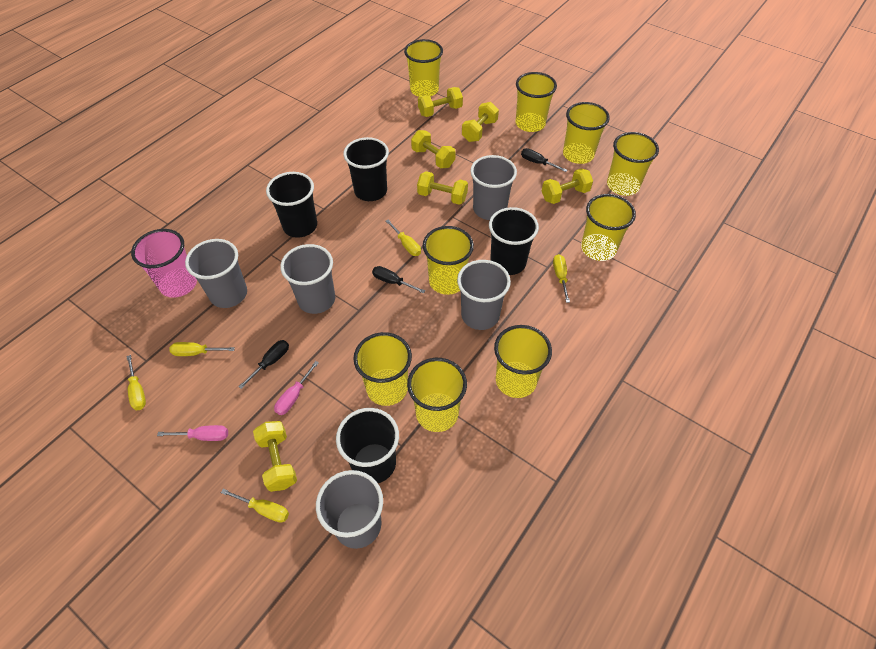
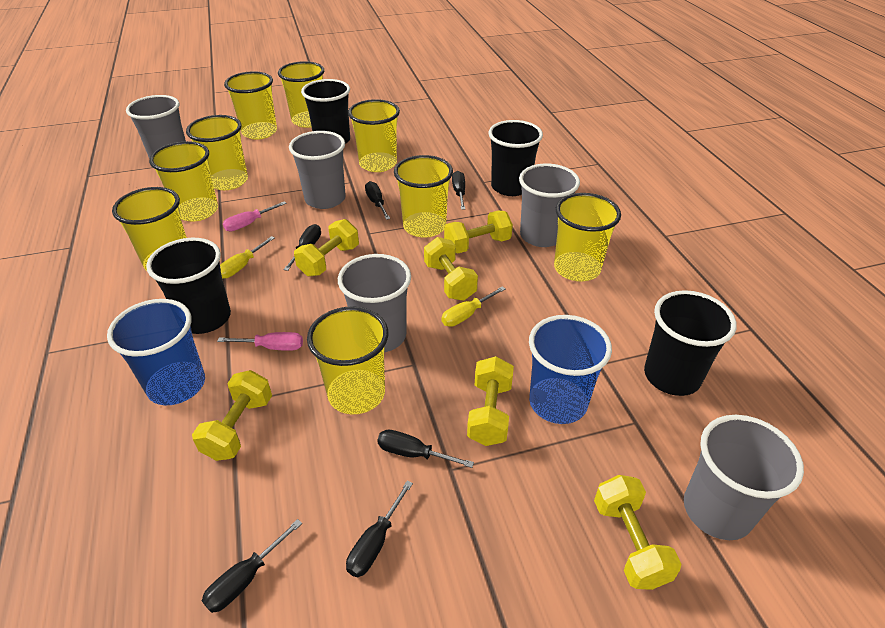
black screwdriver: 3 -> 6
blue cup: 0 -> 2
pink cup: 1 -> 0
yellow screwdriver: 5 -> 2

